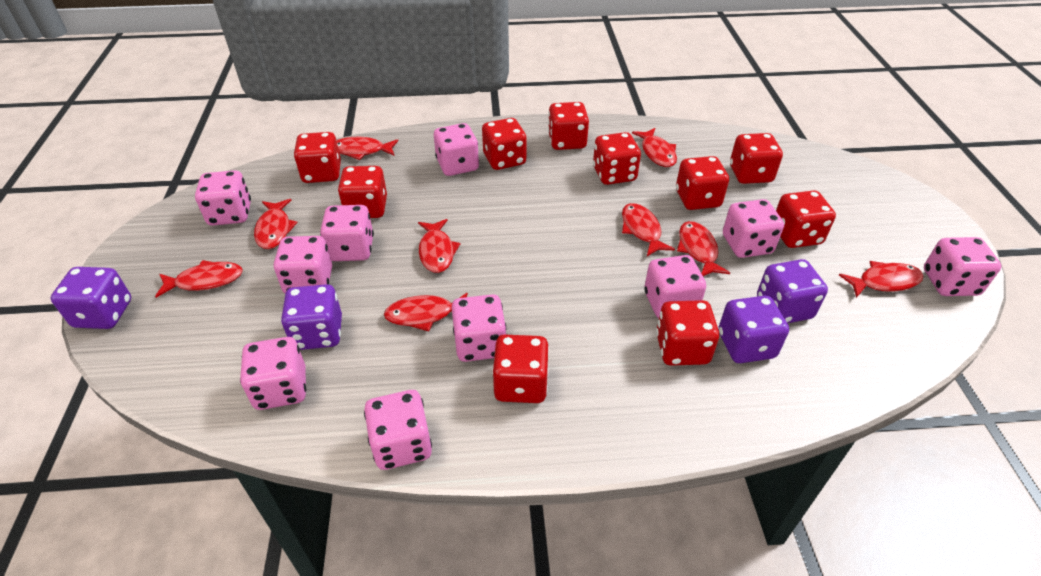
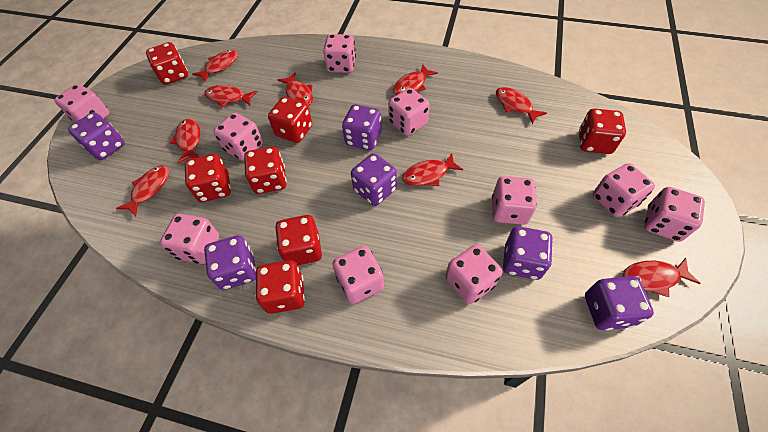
purple dice: 4 -> 6
red dice: 10 -> 7

